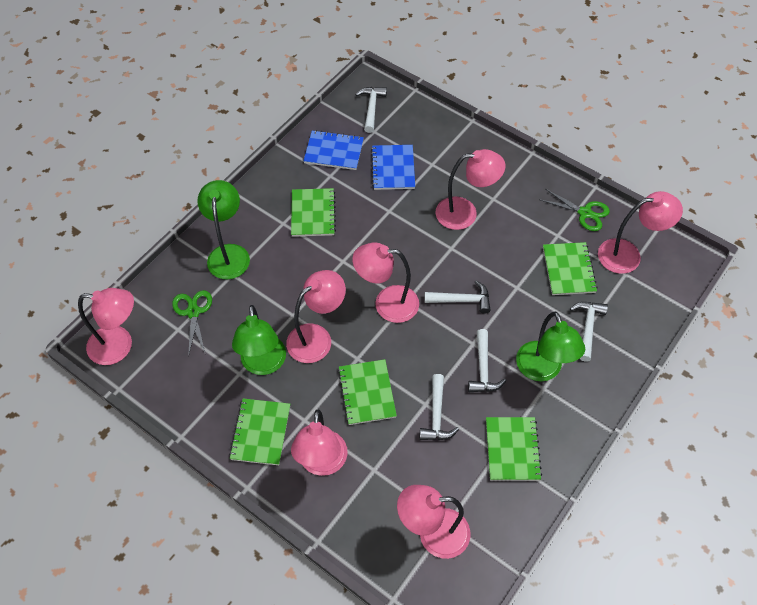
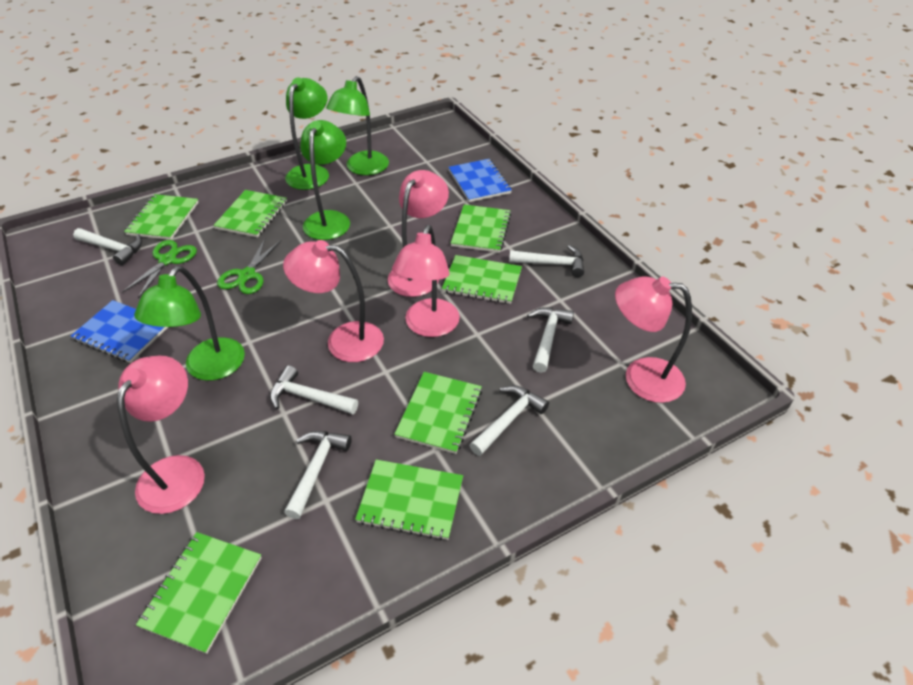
green lamp: 3 -> 4
green notebook: 5 -> 7
pink lamp: 7 -> 5
white hammer: 5 -> 6

